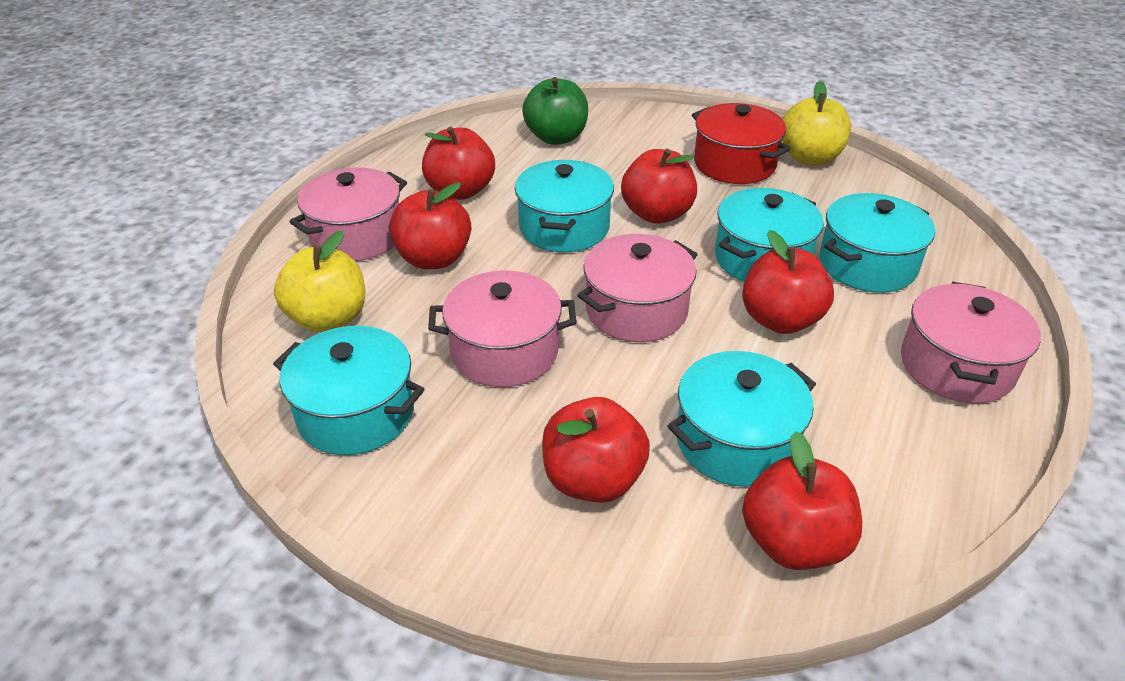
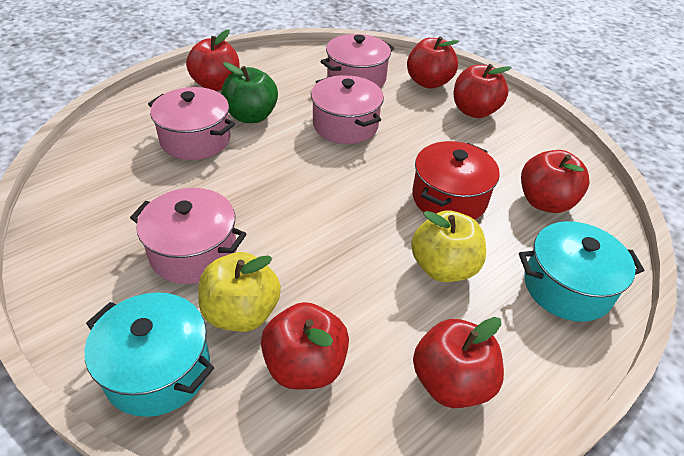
turquoise pot: 5 -> 2

